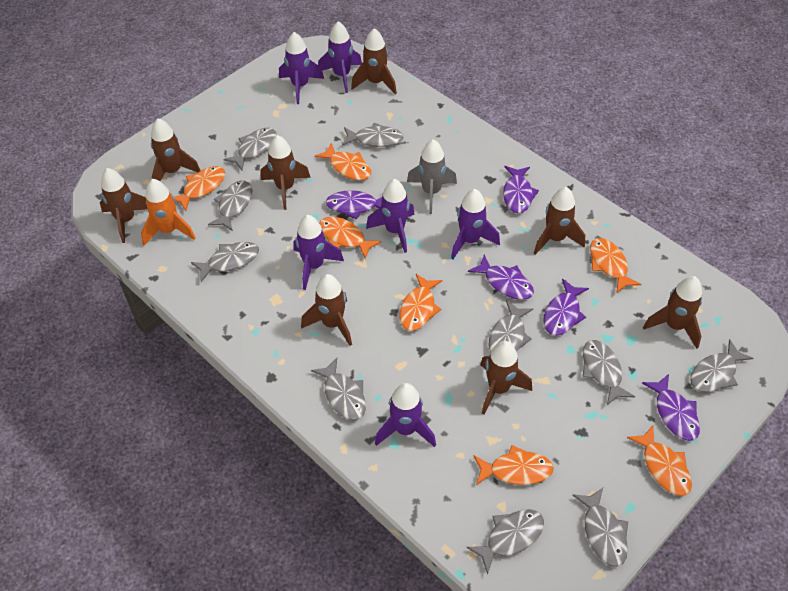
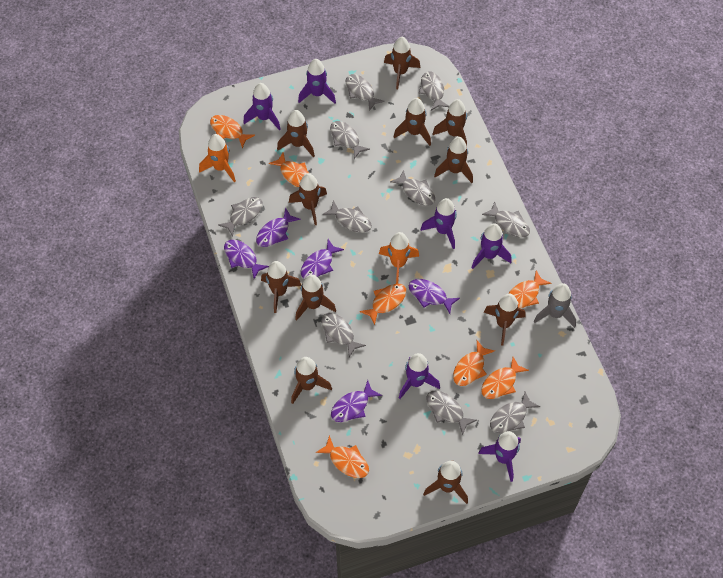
brown rocket: 8 -> 11
orange rocket: 1 -> 2

